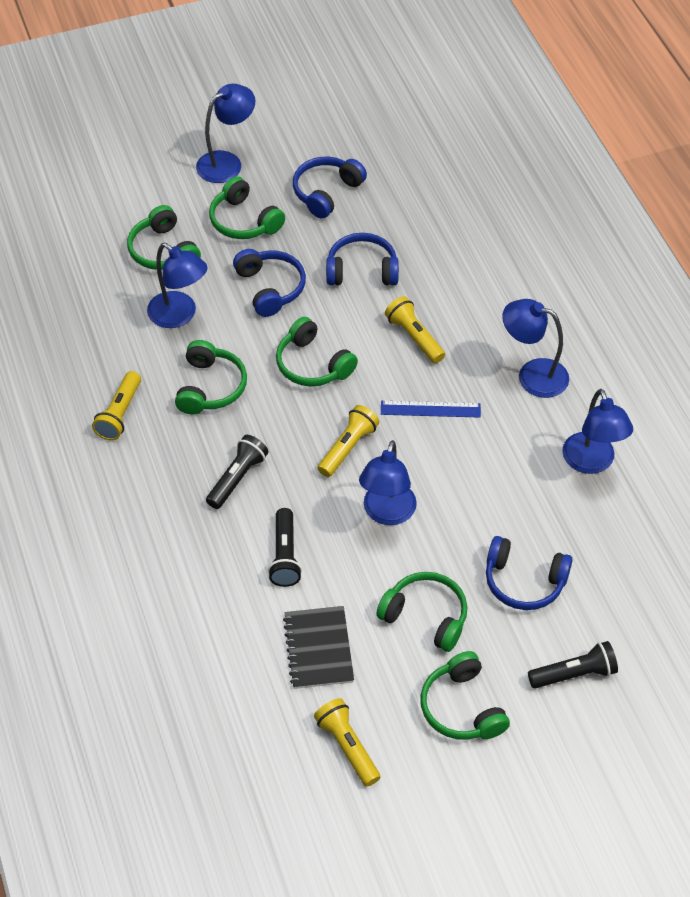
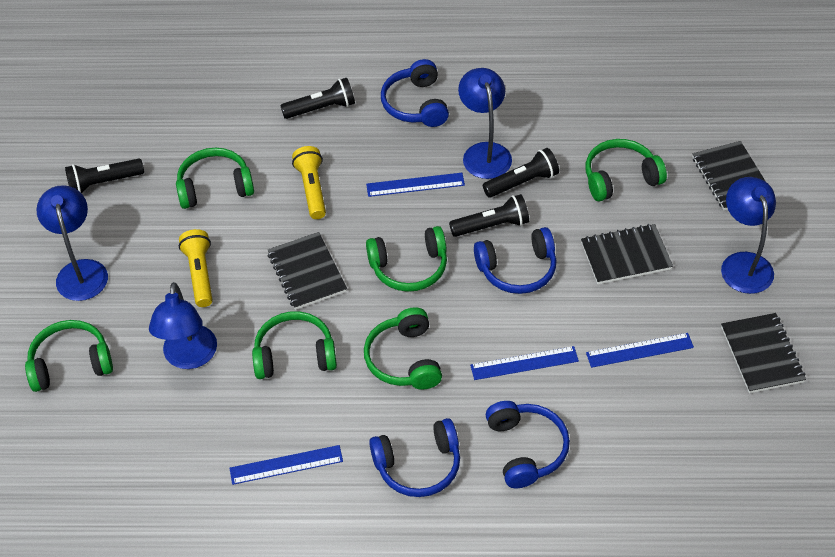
black flashlight: 3 -> 4
black notebook: 1 -> 4
blue lamp: 5 -> 4
blue ruler: 1 -> 4
yellow flashlight: 4 -> 2

